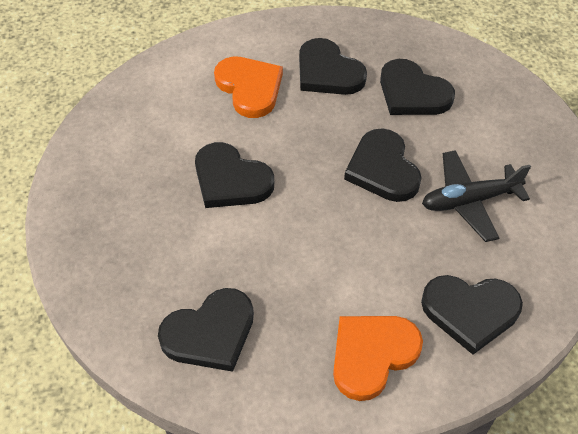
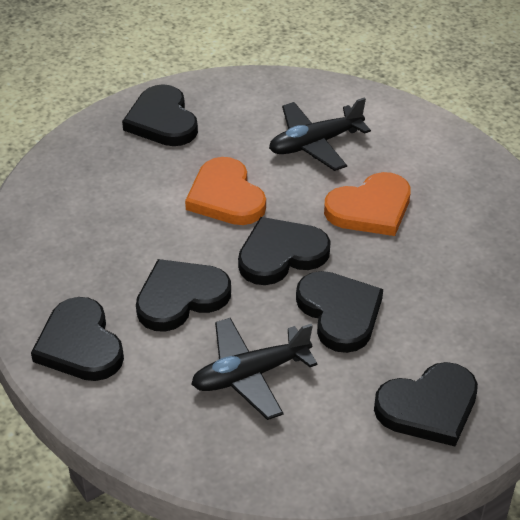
black plane: 1 -> 2

